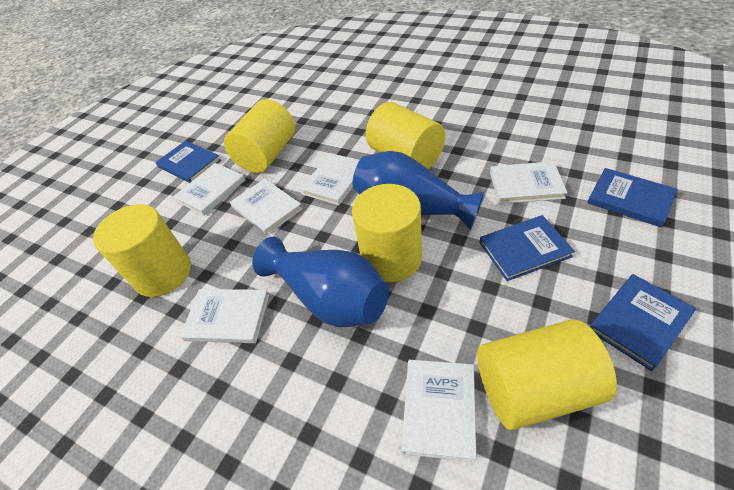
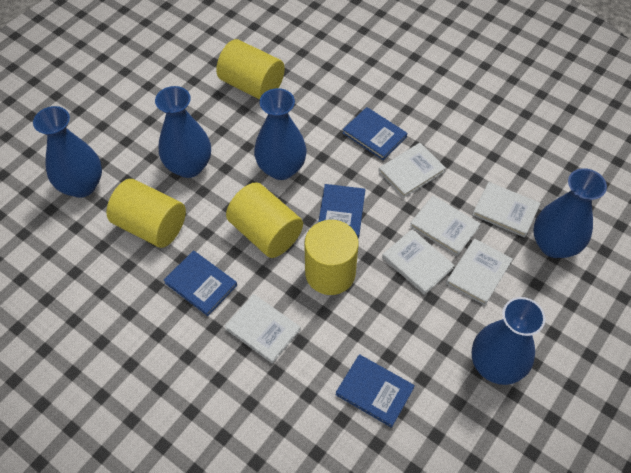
blue vase: 2 -> 5
yellow cylinder: 5 -> 4

